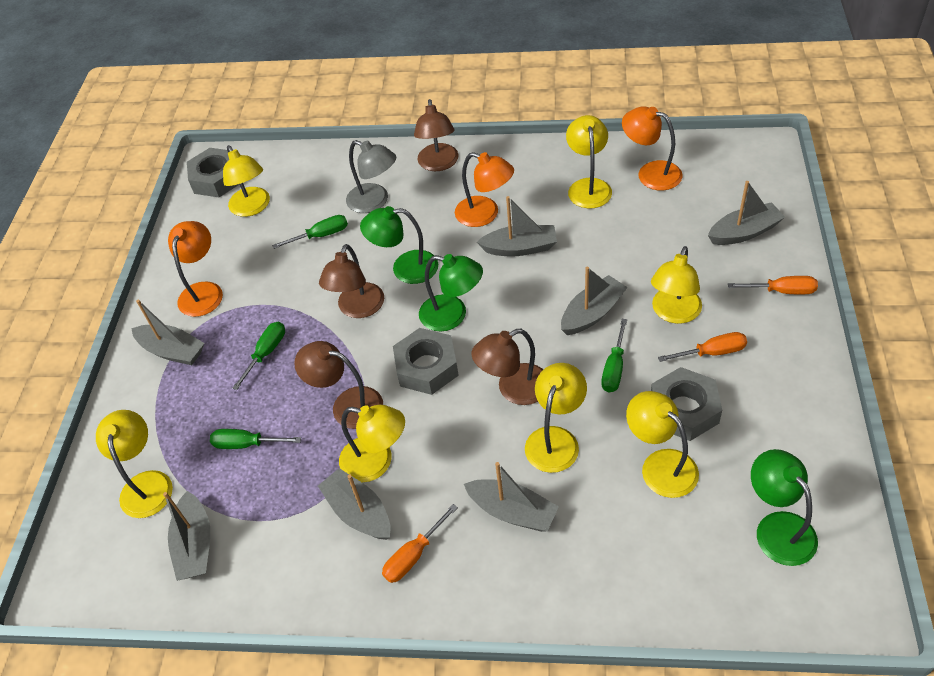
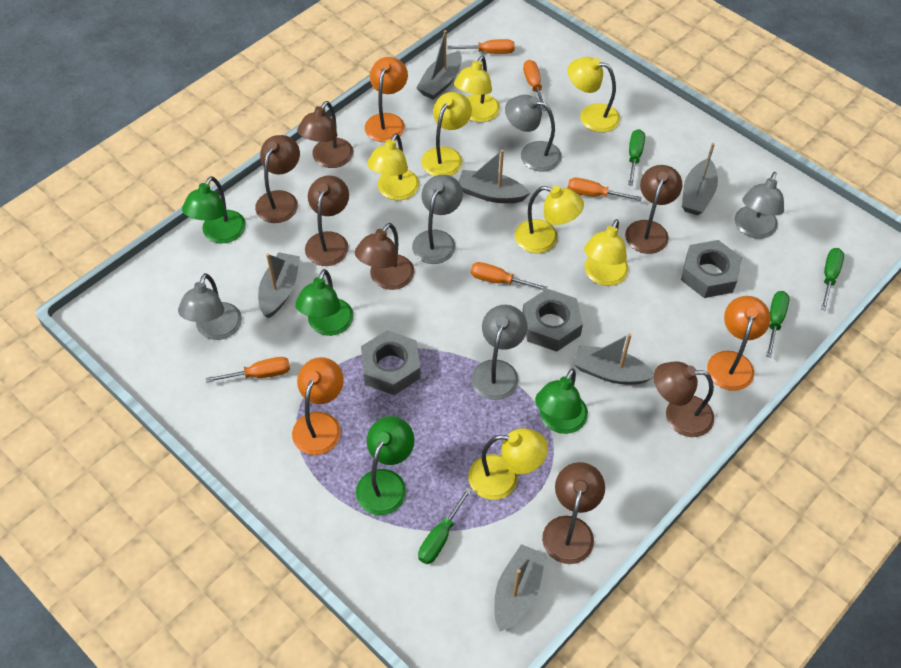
brown lamp: 4 -> 7
green lamp: 3 -> 4
grey boat: 7 -> 6
grey lamp: 1 -> 5
orange screwdriver: 3 -> 5

